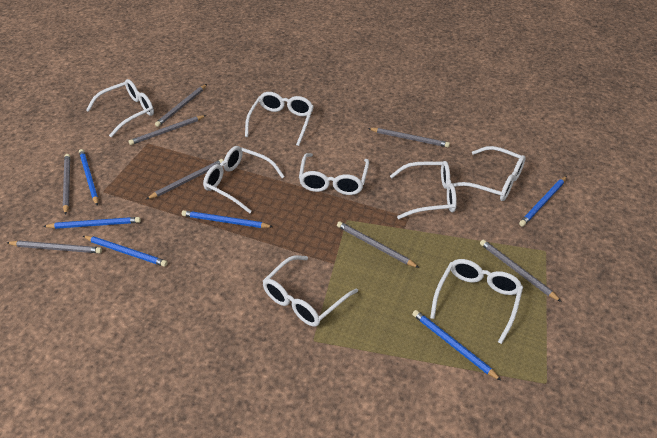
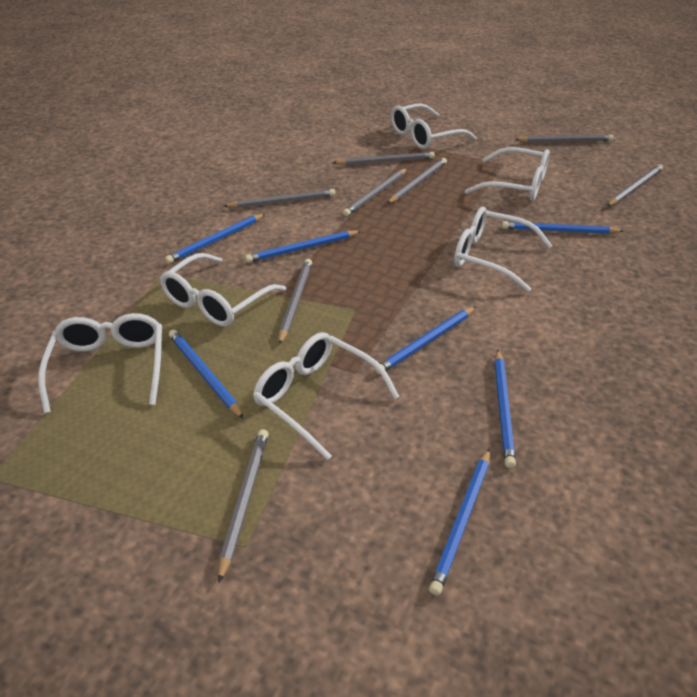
blue pencil: 6 -> 7
white glasses: 8 -> 6

